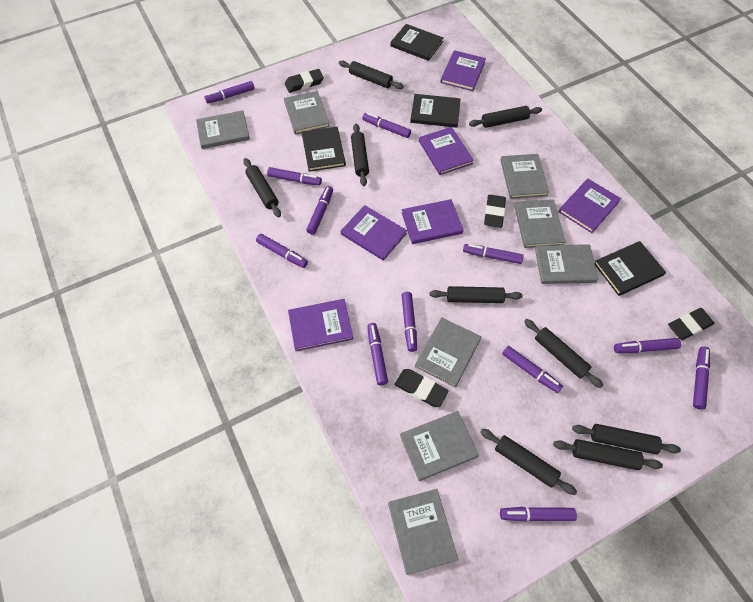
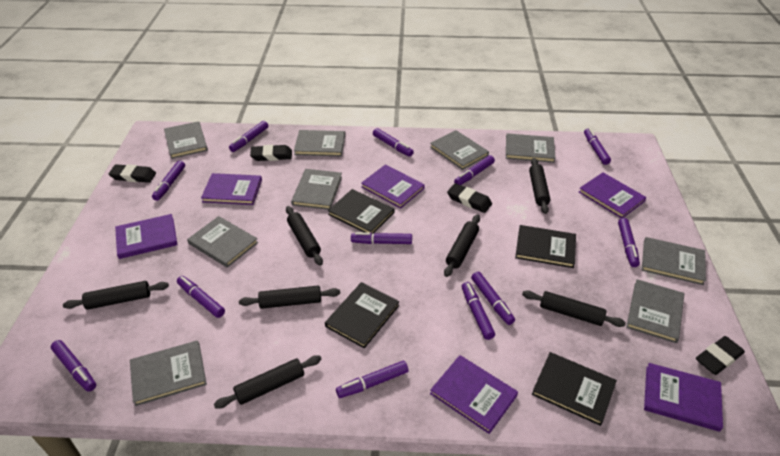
black rolling pin: 9 -> 7
grey book: 8 -> 9

